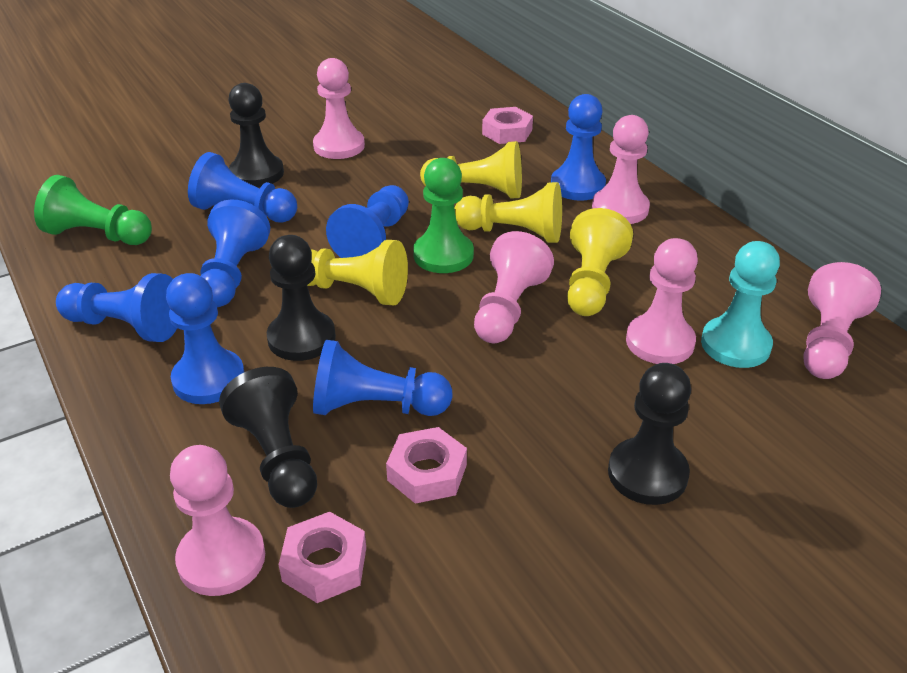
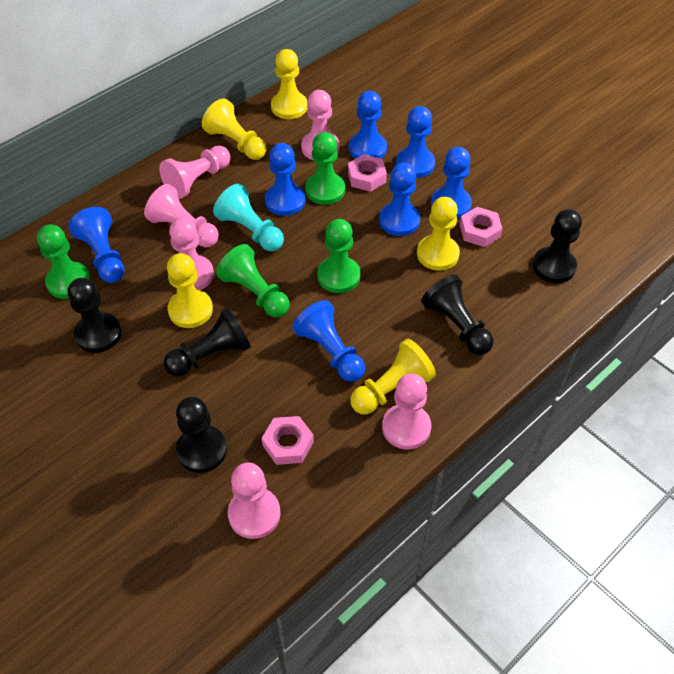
black pawn: 4 -> 5
green pawn: 2 -> 4
yellow pawn: 4 -> 5

